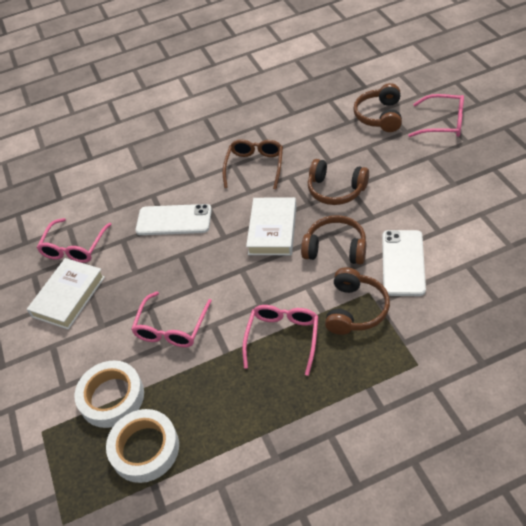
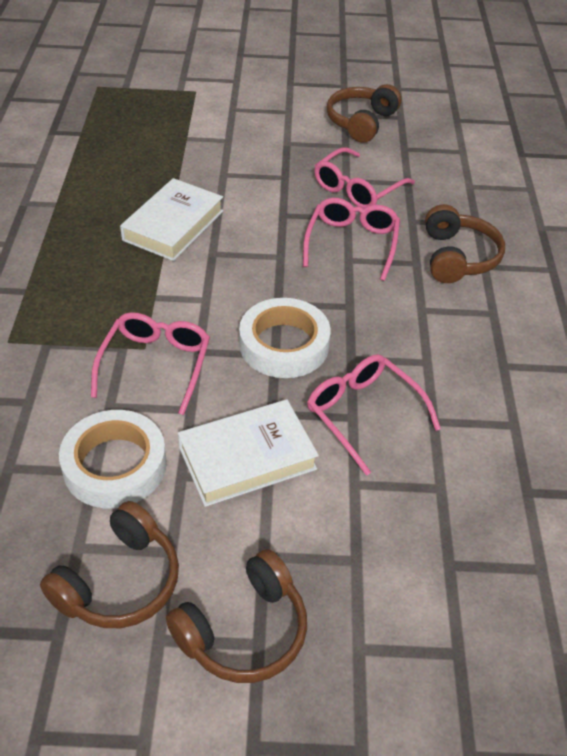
brown glasses: 1 -> 0
white phone: 2 -> 0

